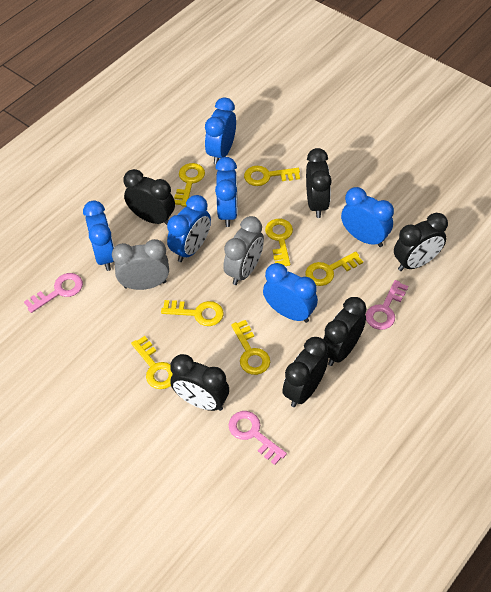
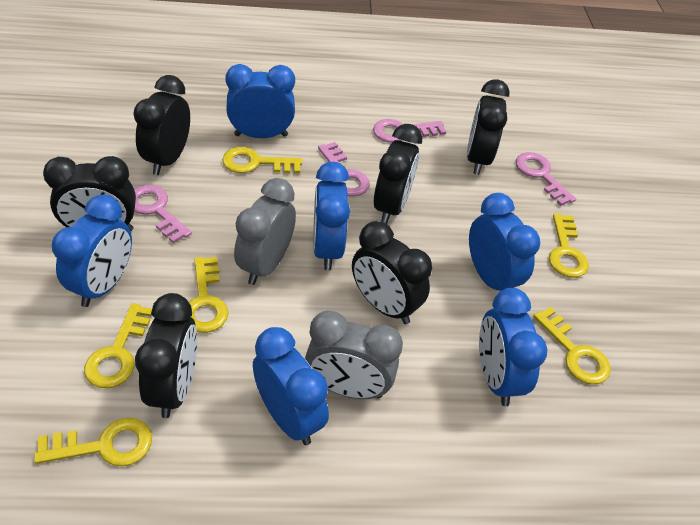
pink key: 3 -> 4
yellow key: 7 -> 6

